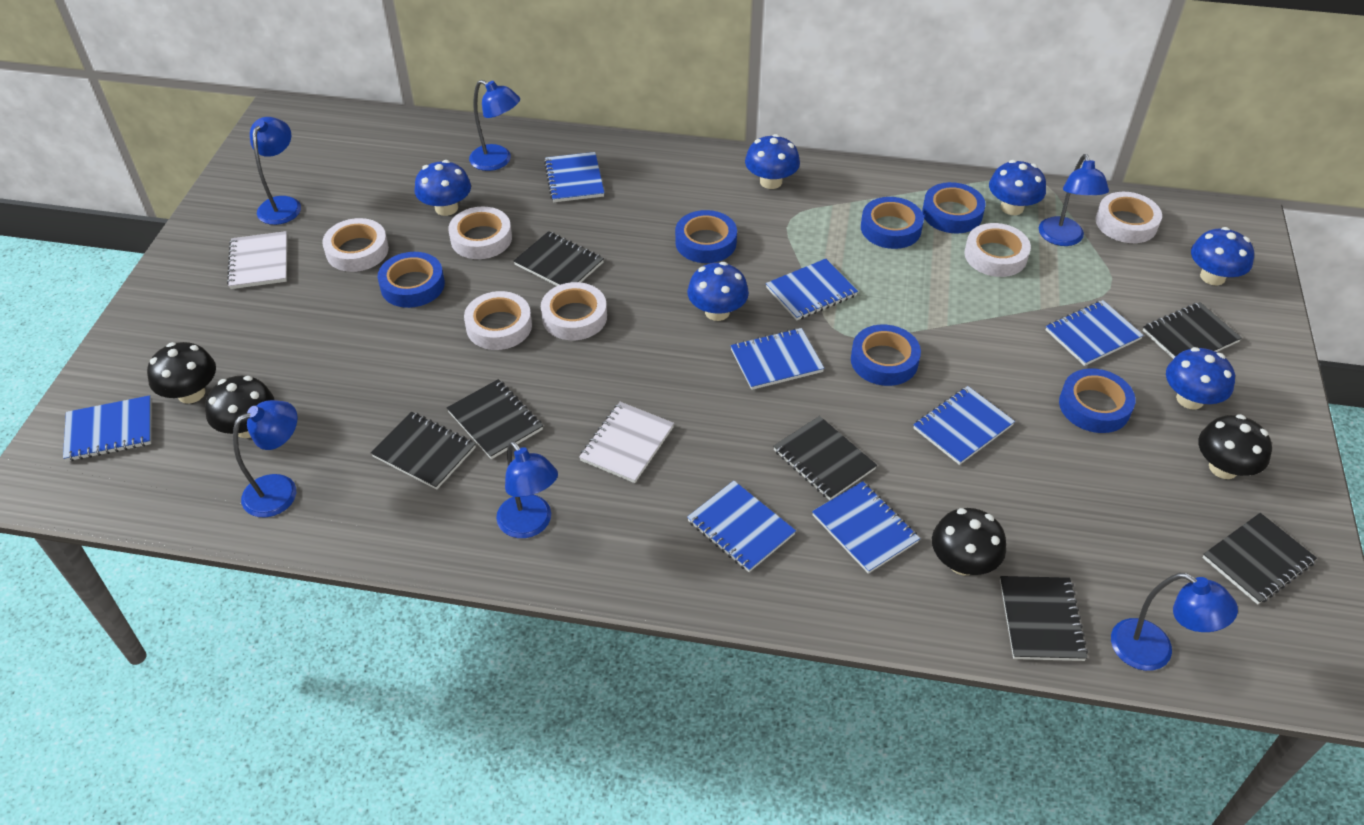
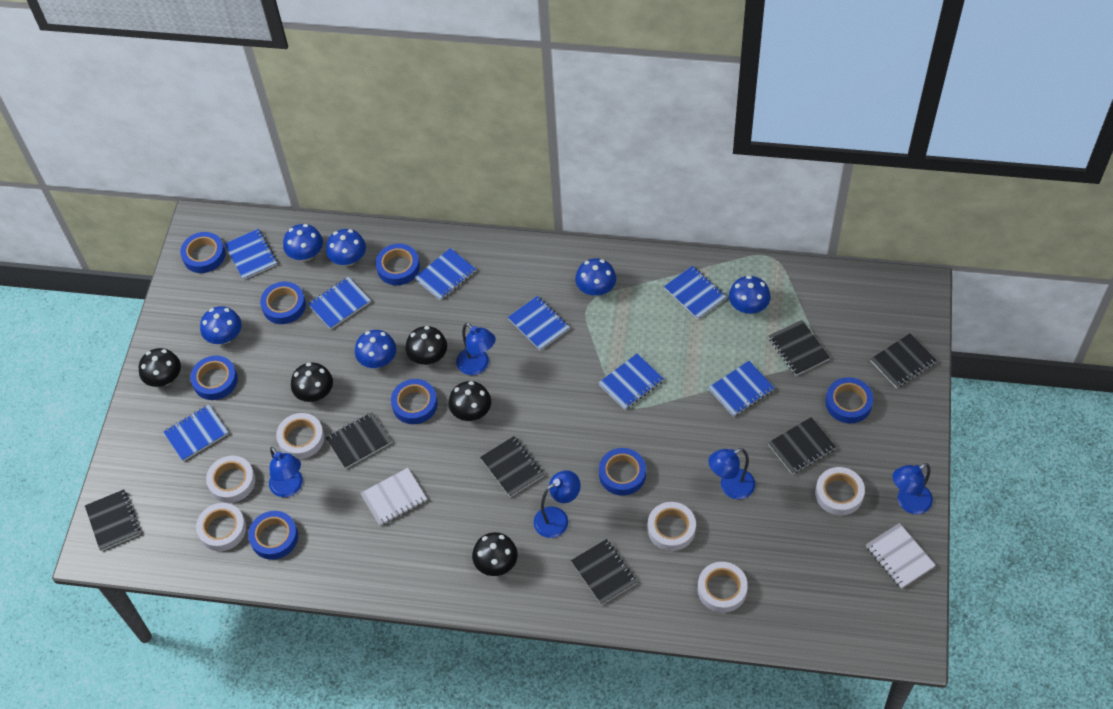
black mushroom: 4 -> 5
blue lamp: 6 -> 5
blue tape: 6 -> 8

